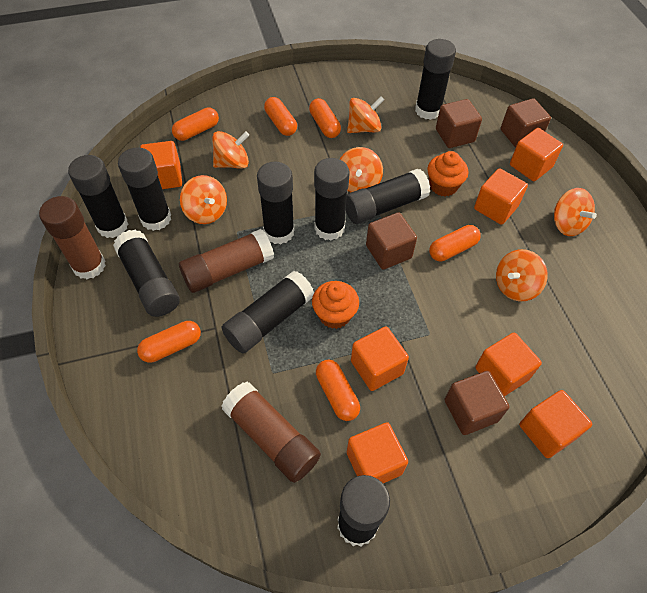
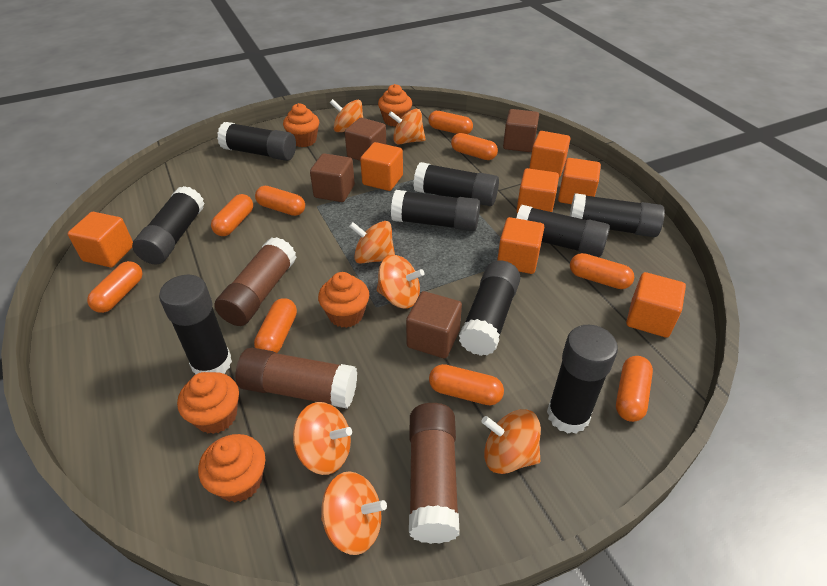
orange capsule: 6 -> 9
orange cupcake: 2 -> 5
orange spinning top: 6 -> 7

